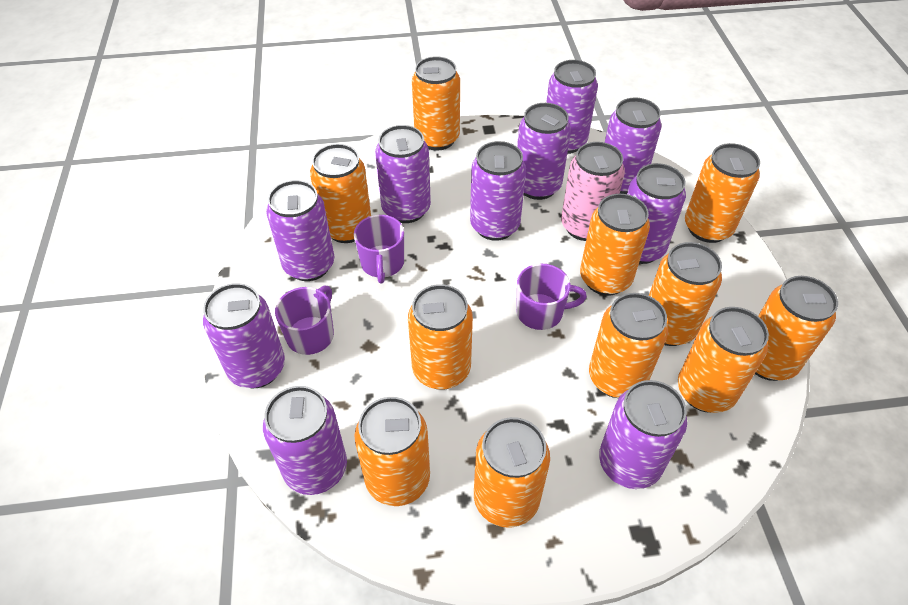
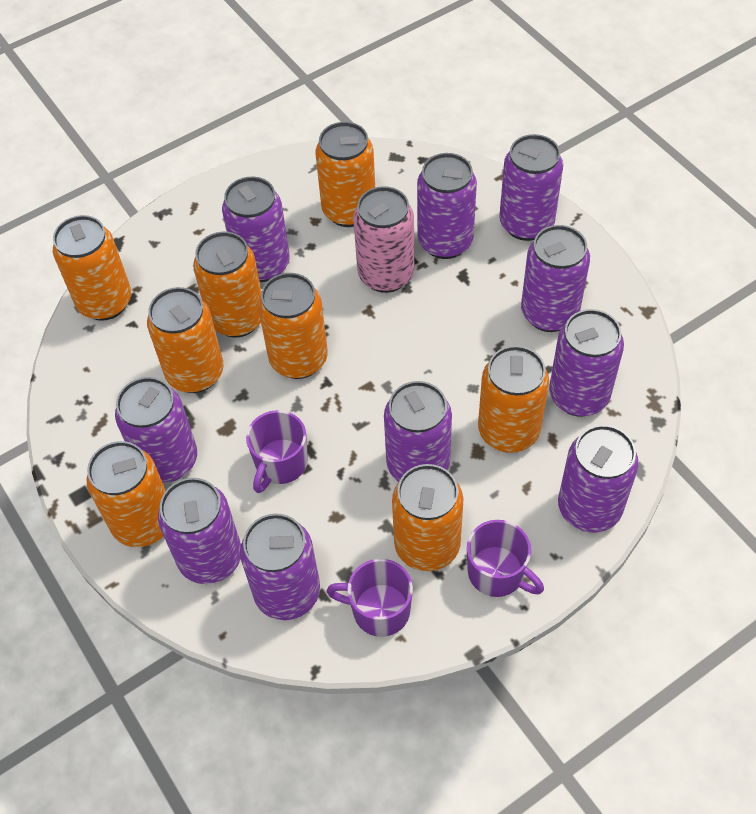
orange can: 11 -> 8

